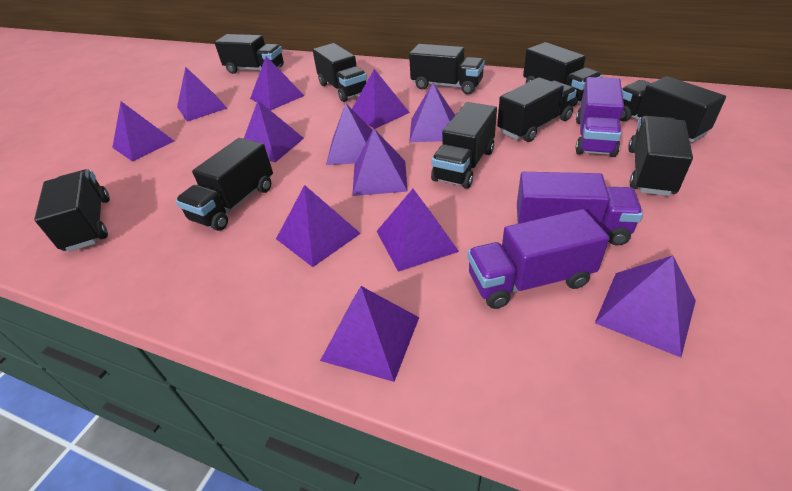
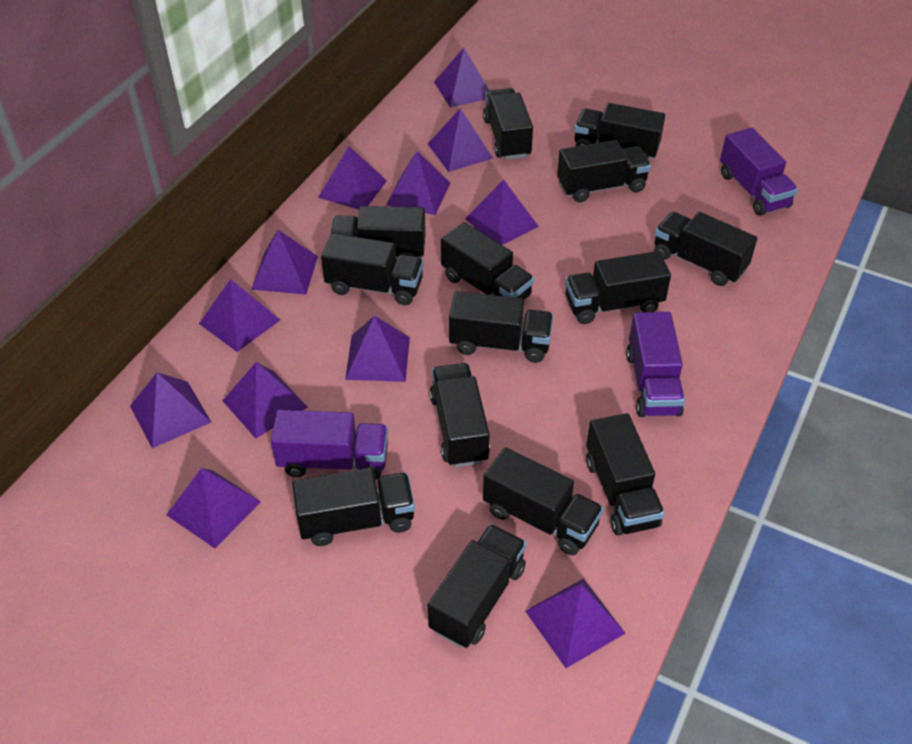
black truck: 10 -> 14

